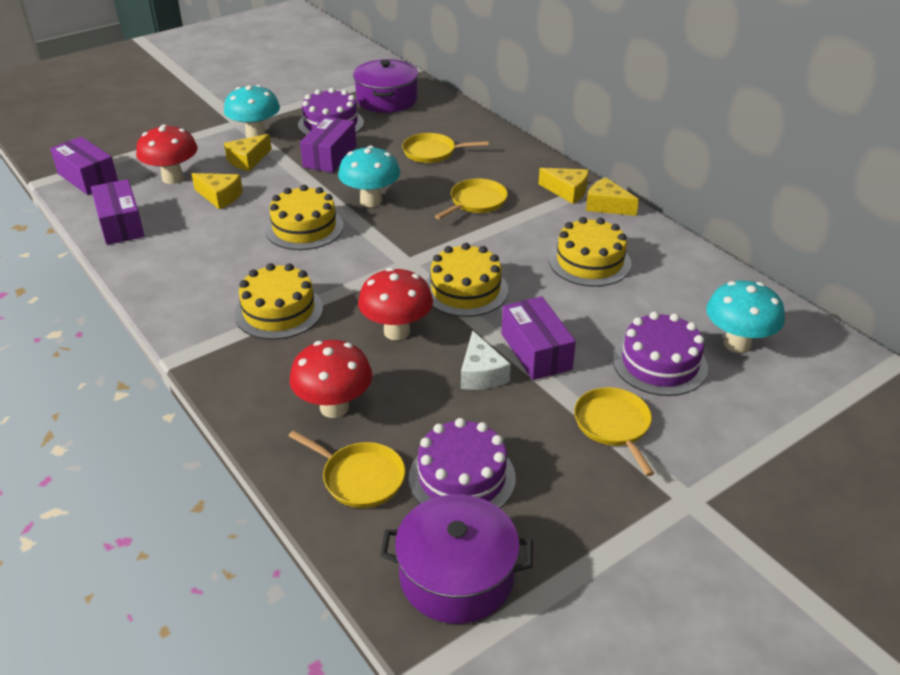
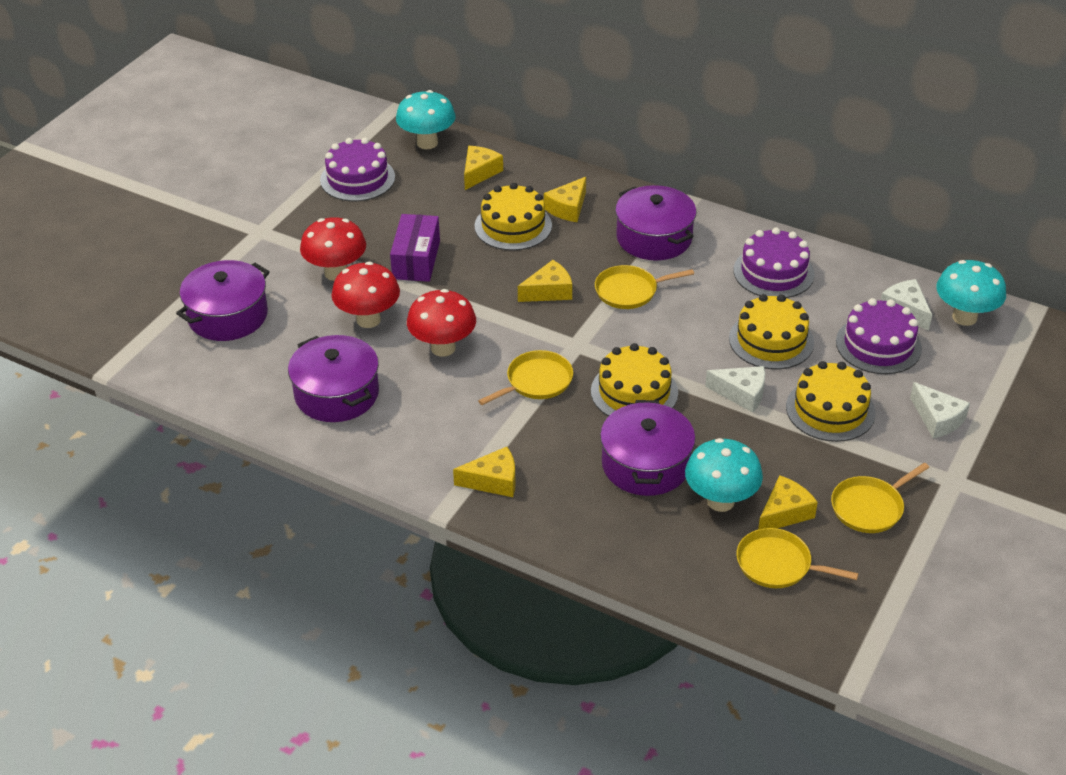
purple box: 4 -> 1
purple pot: 2 -> 4
white cheese: 1 -> 3
yellow cheese: 4 -> 5

